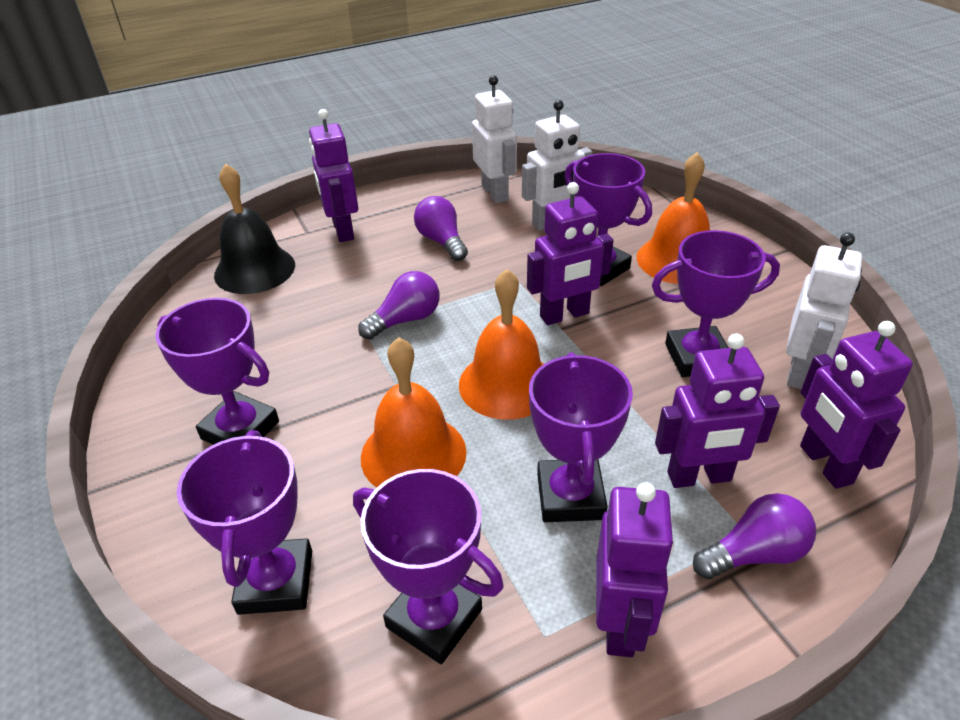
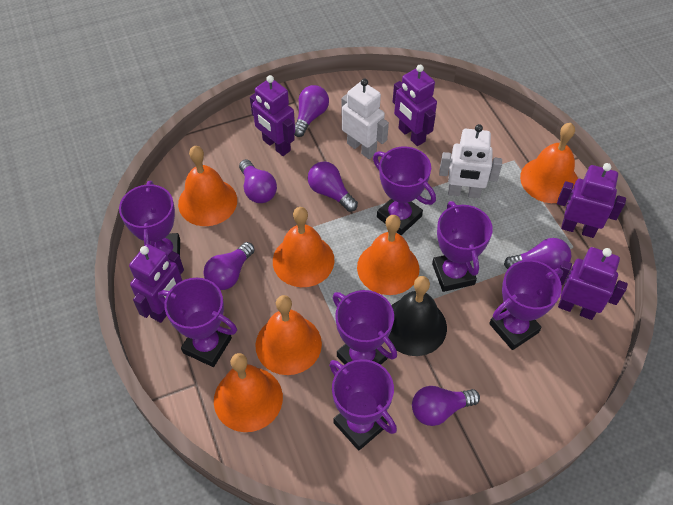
orange bell: 3 -> 6
purple light bulb: 3 -> 6
purple trophy: 6 -> 7
white robot: 3 -> 2

